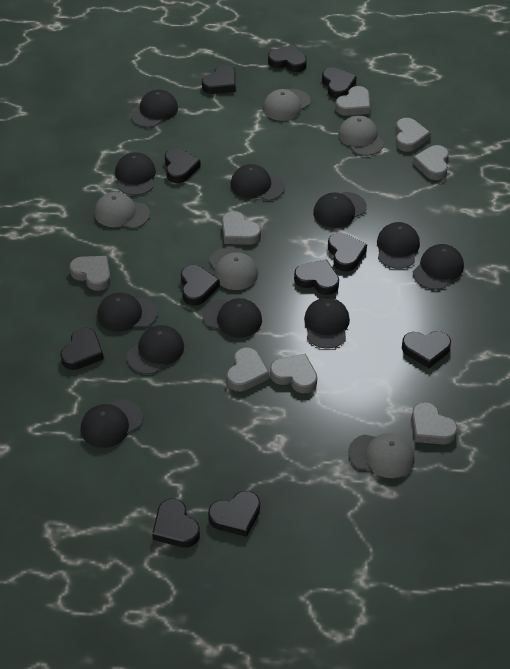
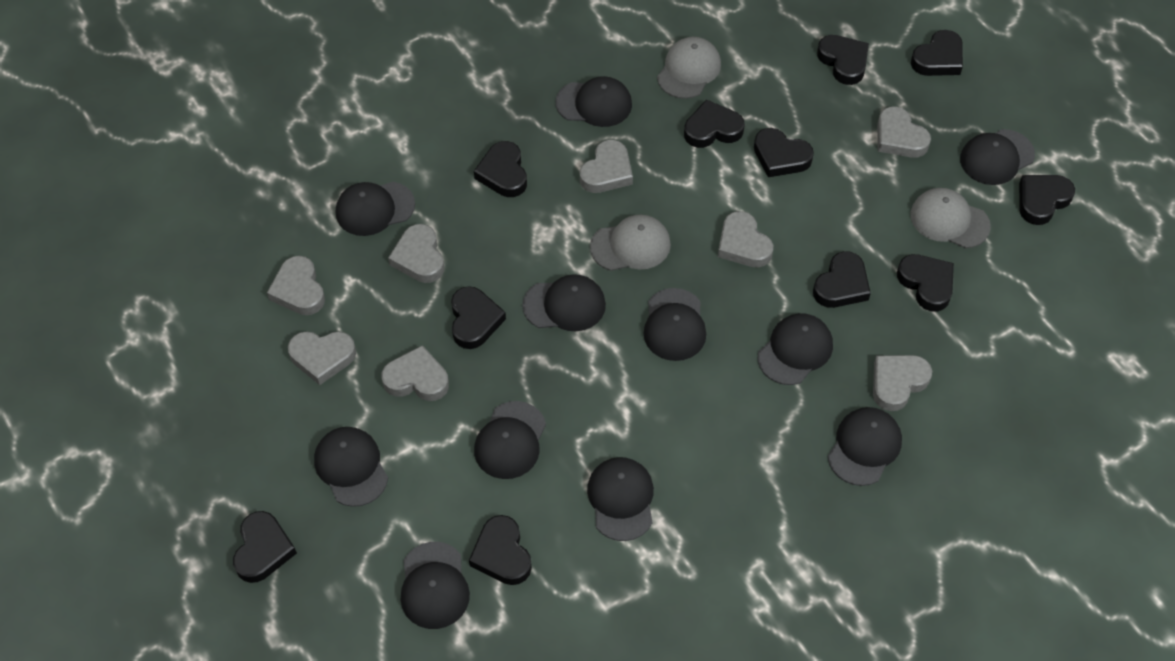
grey cap: 5 -> 3

